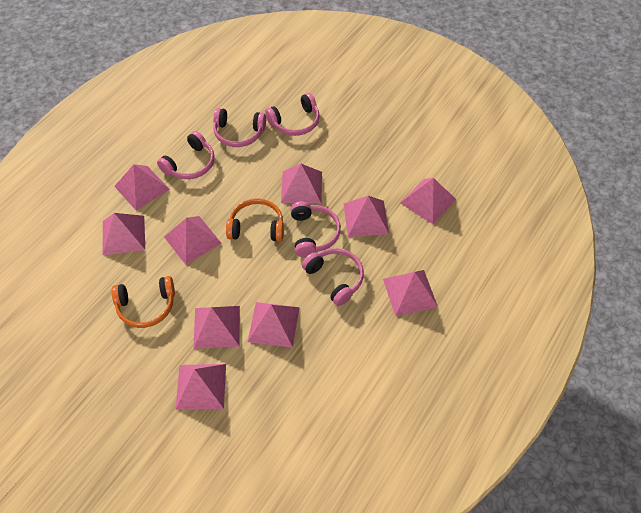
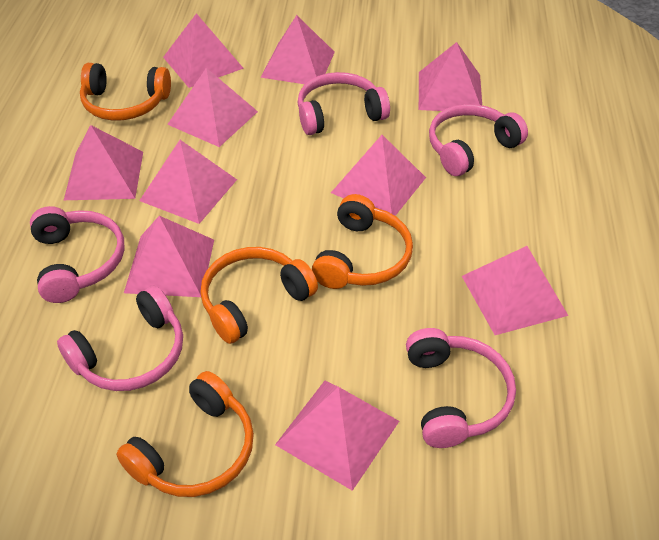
orange headphones: 2 -> 4

